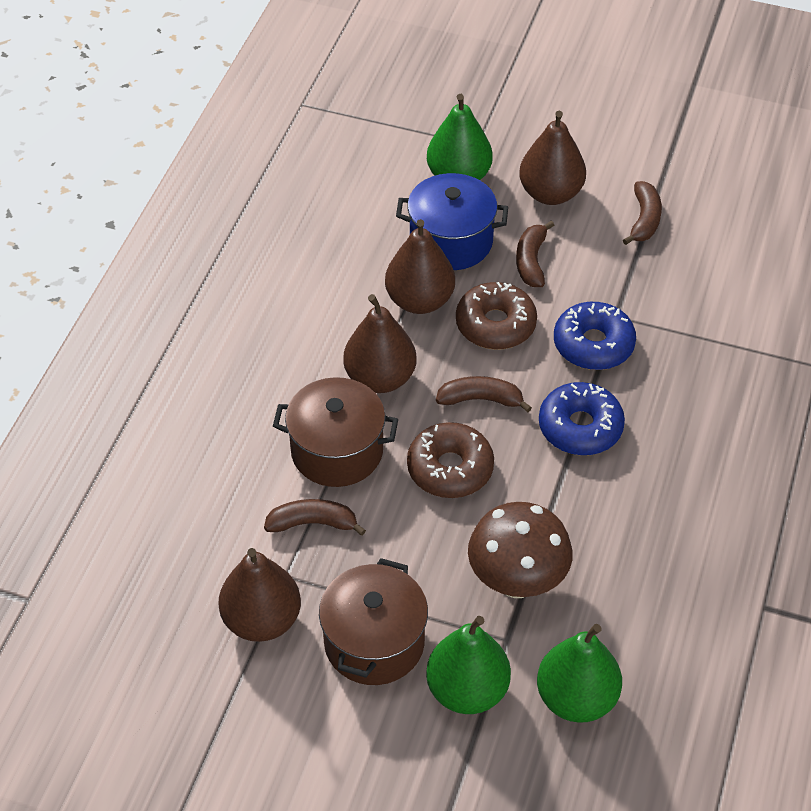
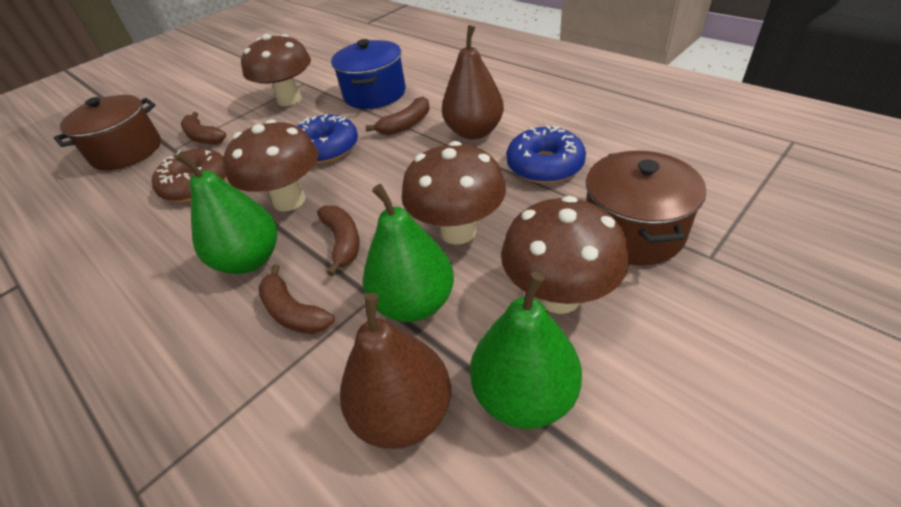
brown donut: 2 -> 1
brown mushroom: 1 -> 4
brown pear: 4 -> 2

